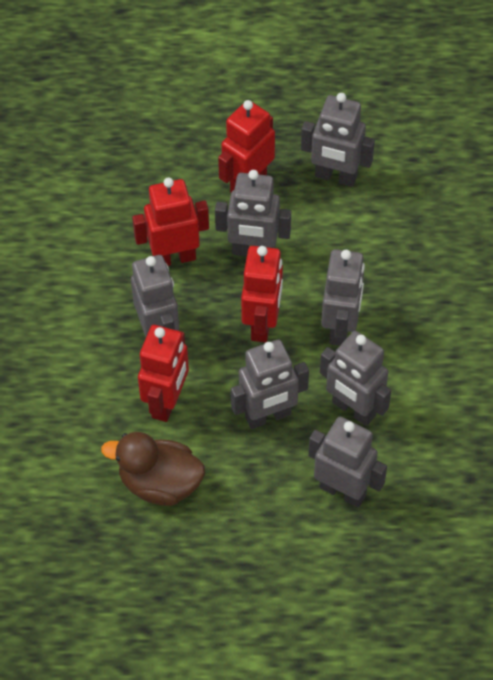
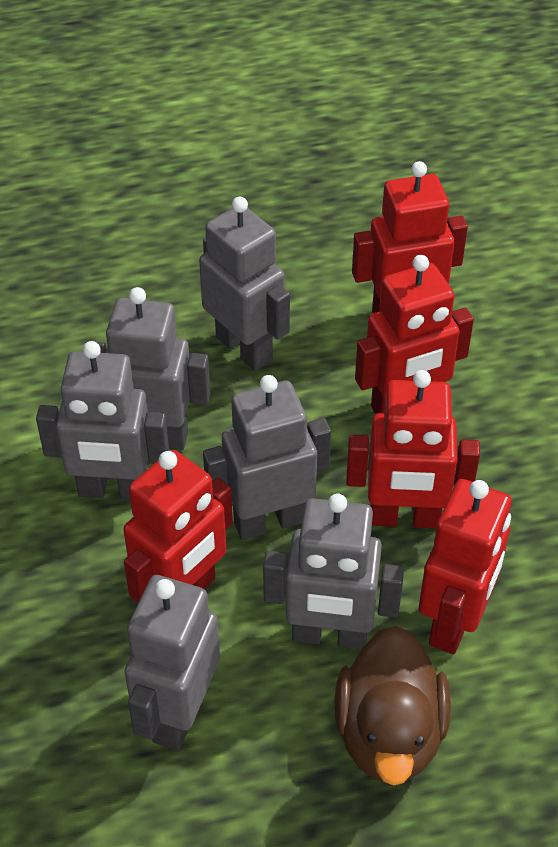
grey robot: 7 -> 6
red robot: 4 -> 5

